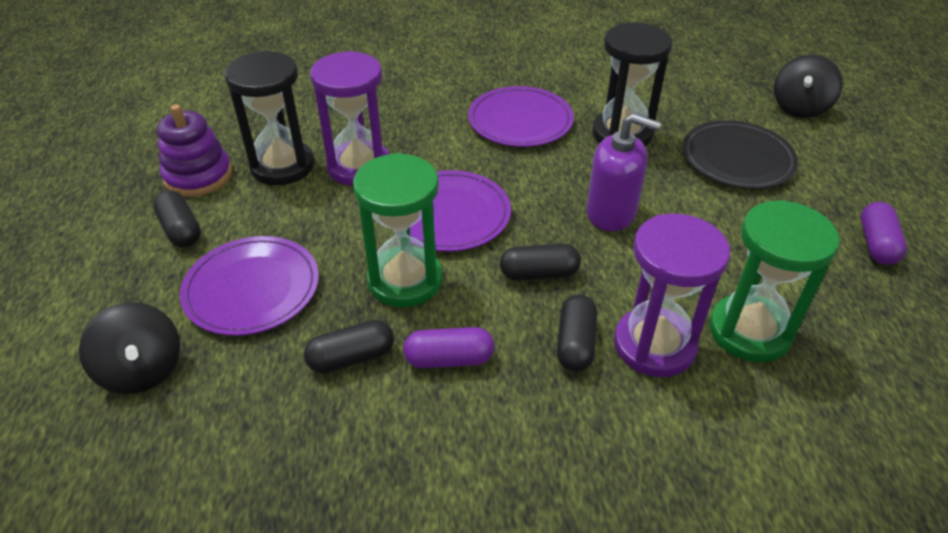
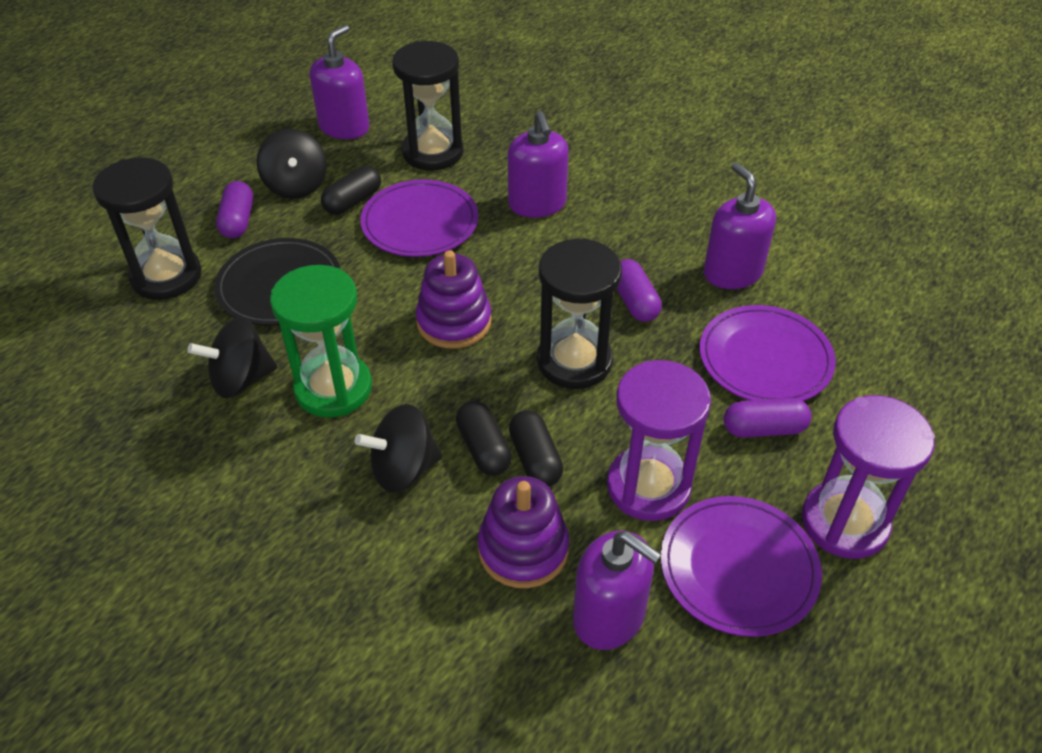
black capsule: 4 -> 3
black hourglass: 2 -> 3
black spinning top: 2 -> 3
green hourglass: 2 -> 1
purple capsule: 2 -> 3
purple soap dispenser: 1 -> 4
purple stacking toy: 1 -> 2

